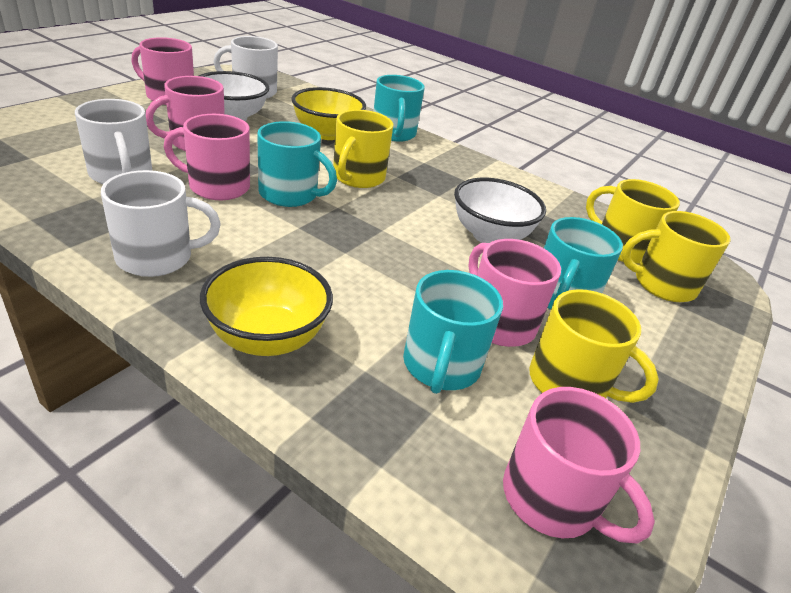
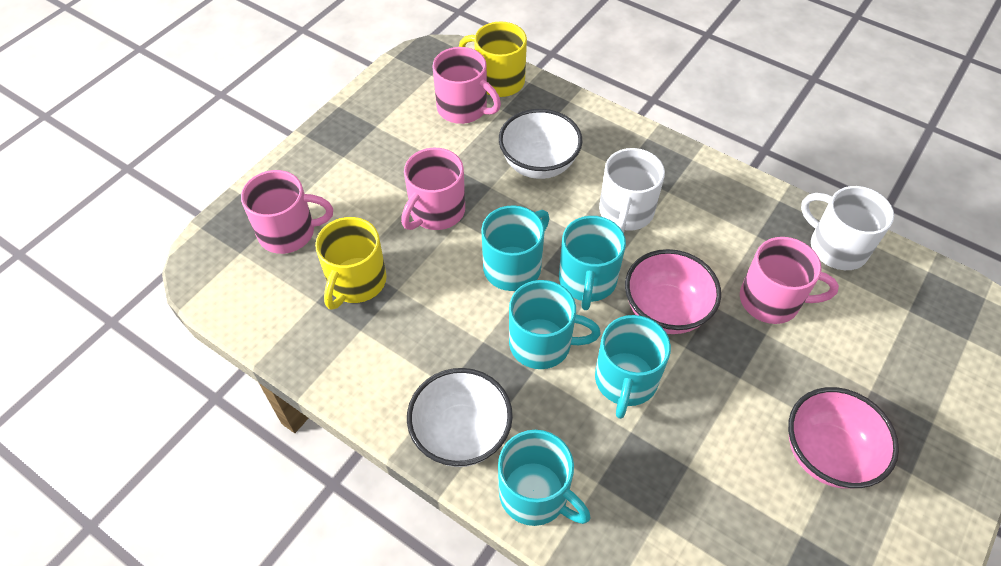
pink bowl: 0 -> 2
pink mug: 5 -> 4
turquoise mug: 4 -> 5
white mug: 3 -> 2
yellow bowl: 2 -> 0
yellow mug: 4 -> 2

